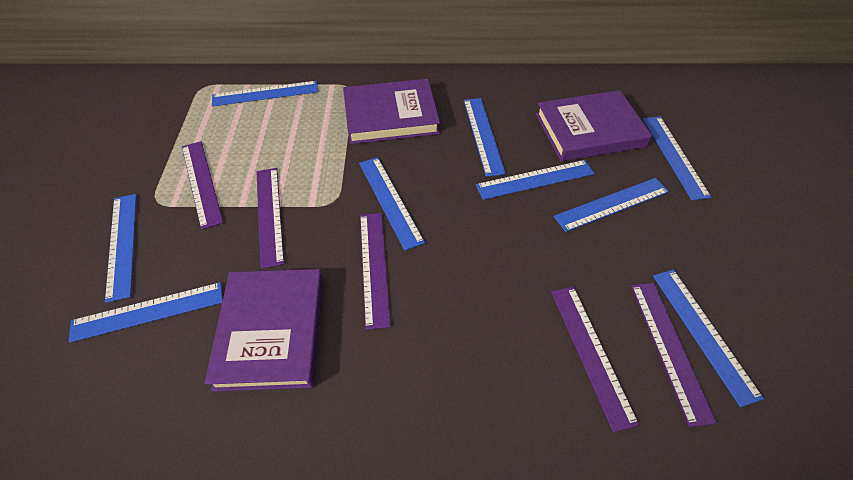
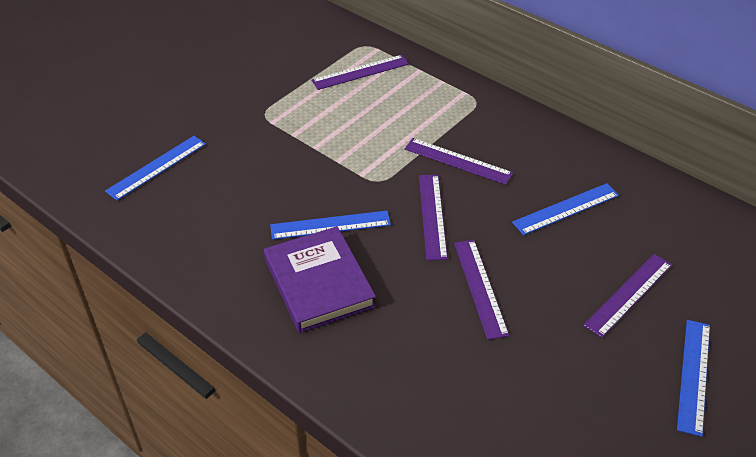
blue ruler: 9 -> 4
purple book: 3 -> 1

